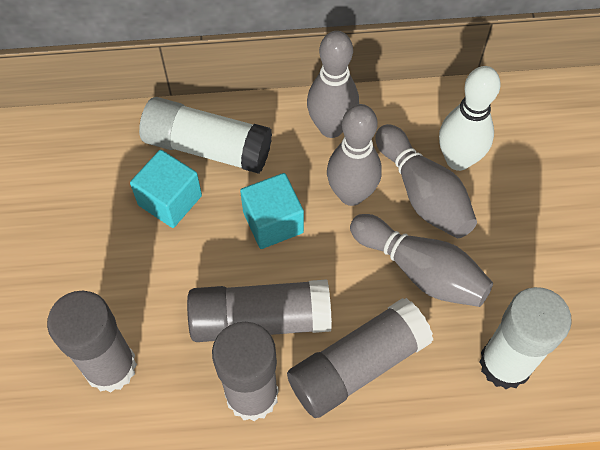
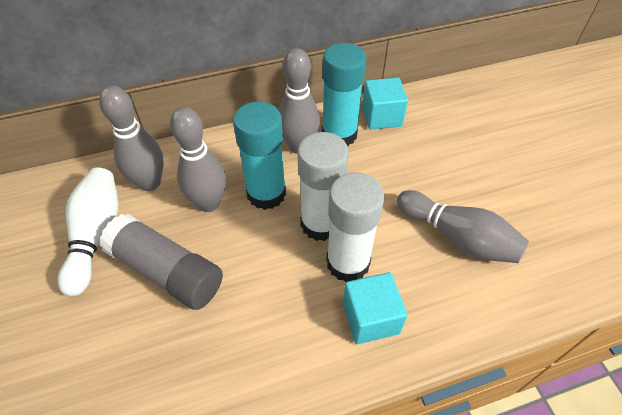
grey glue stick: 4 -> 1
turquoise glue stick: 0 -> 2

